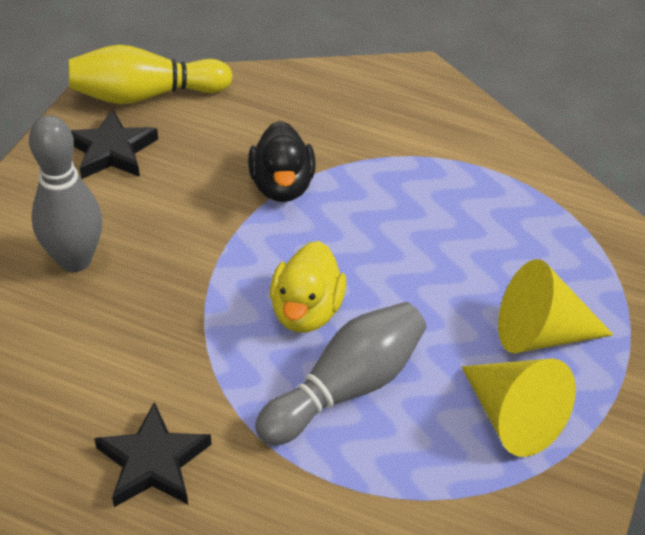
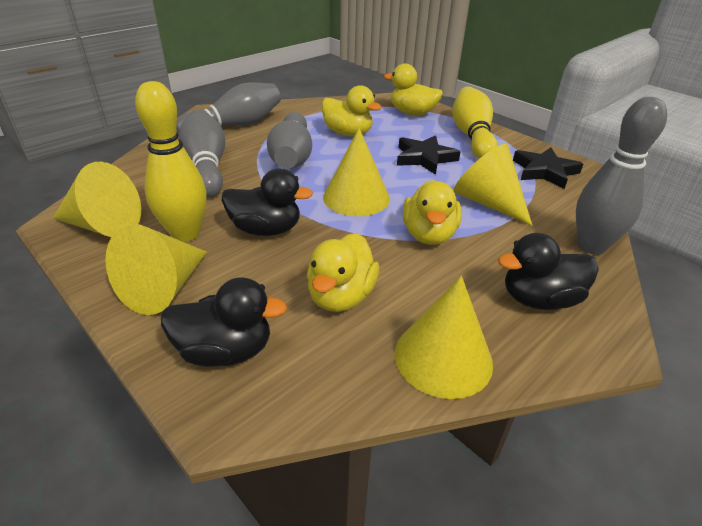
black duck: 1 -> 3
grey bowling pin: 2 -> 4
yellow bowling pin: 1 -> 2
yellow cone: 2 -> 5
yellow duck: 1 -> 4

